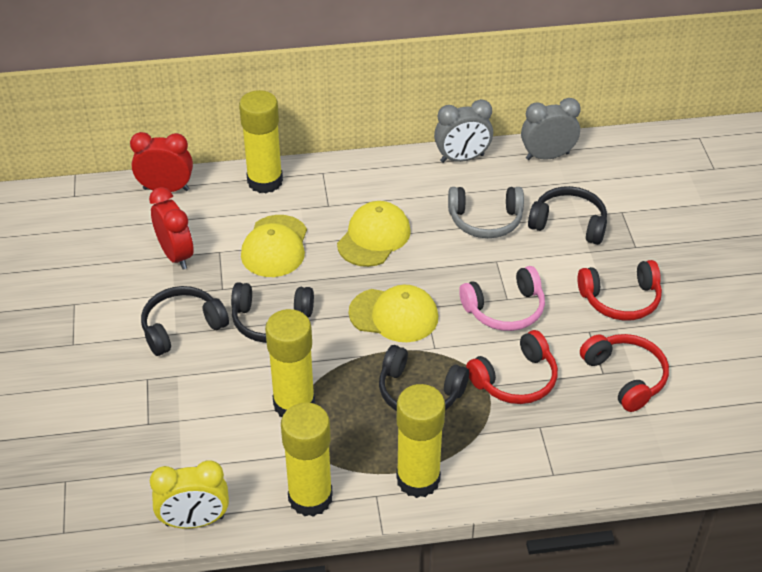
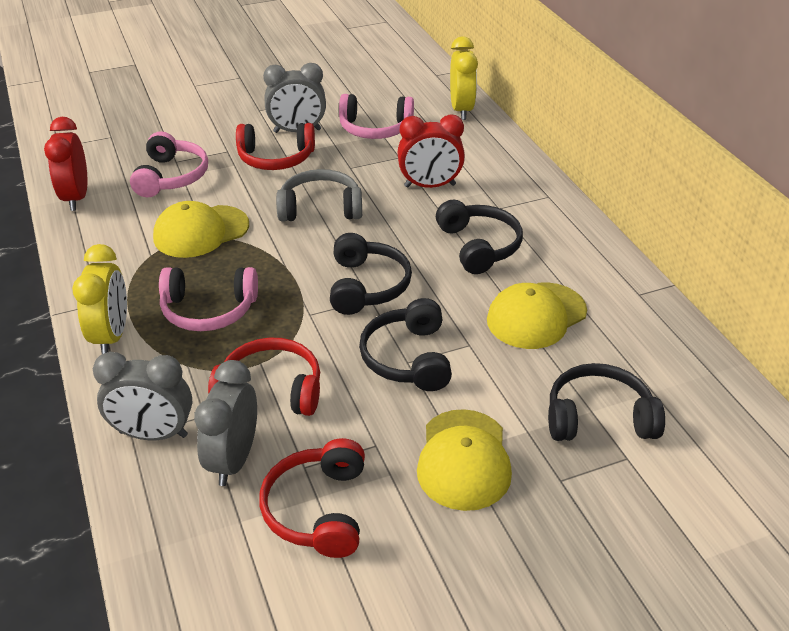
grey clock: 2 -> 3
pink headphones: 1 -> 3
yellow clock: 1 -> 2
yellow glue stick: 4 -> 0

